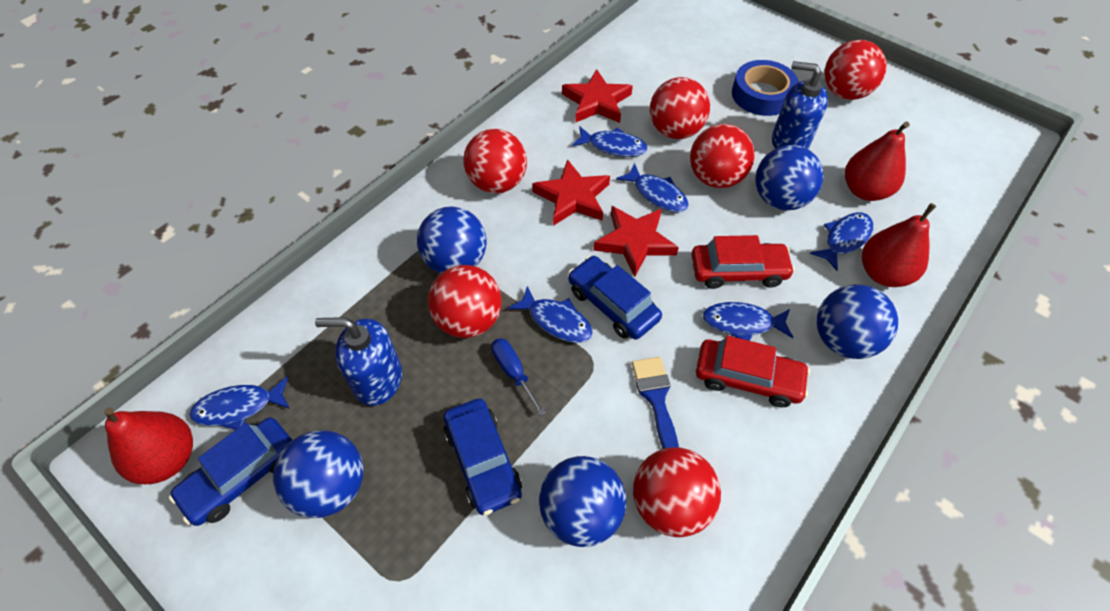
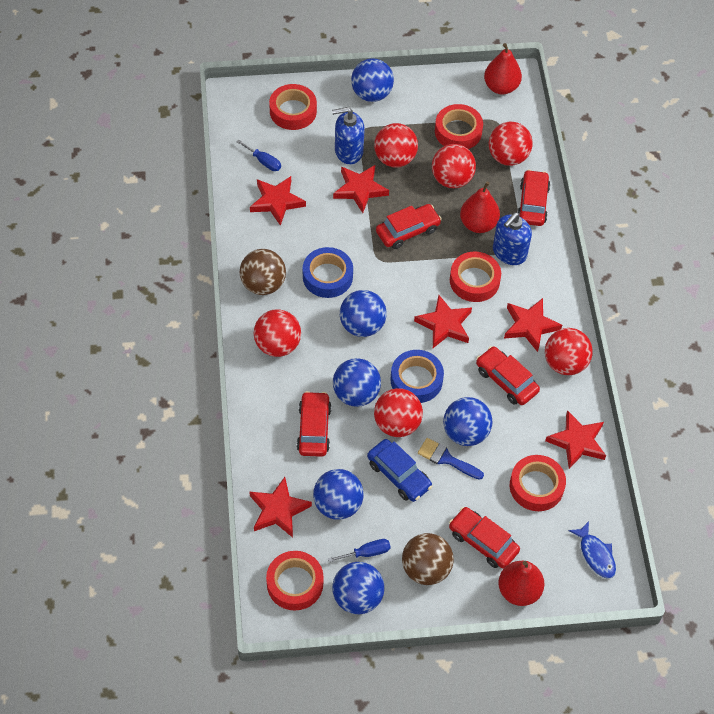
blue ball: 5 -> 6
blue car: 3 -> 1
blue fish: 6 -> 1
blue screwdriver: 1 -> 2
blue tape: 1 -> 2
brown ball: 0 -> 2
red car: 2 -> 5
red star: 3 -> 6
red tape: 0 -> 5

